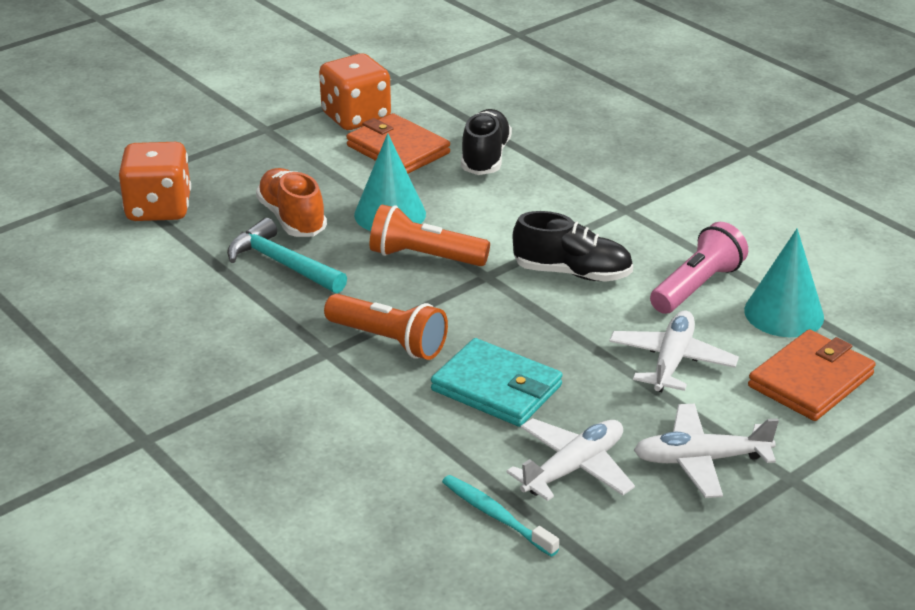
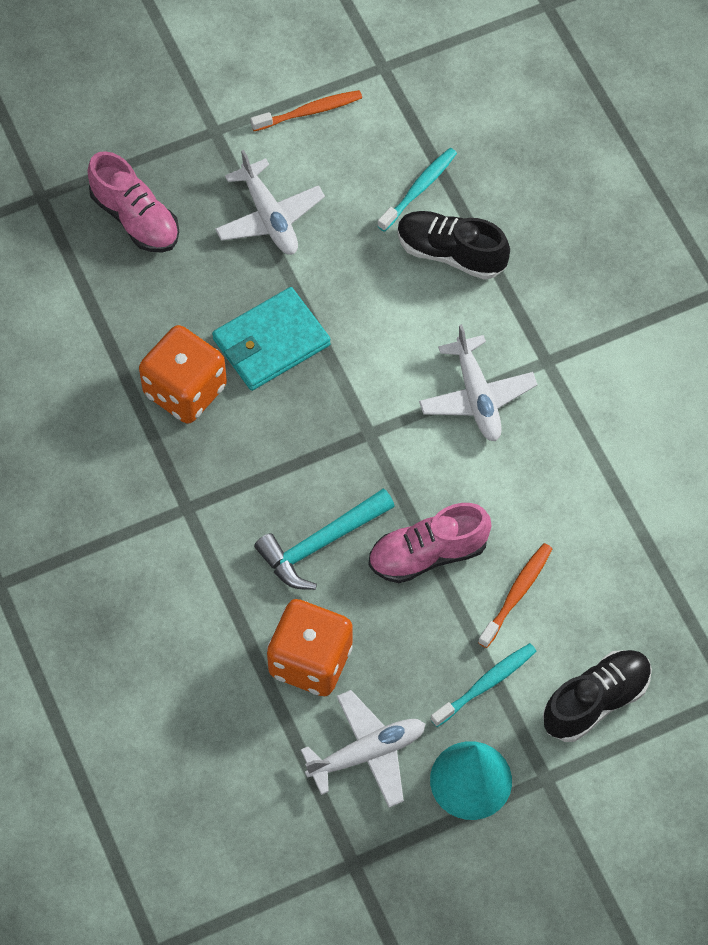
orange flashlight: 2 -> 0
orange shoe: 1 -> 0
orange toothbrush: 0 -> 2
orange wallet: 2 -> 0
pink flashlight: 1 -> 0
pink shoe: 0 -> 2
turquoise cone: 2 -> 1
turquoise toothbrush: 1 -> 2

